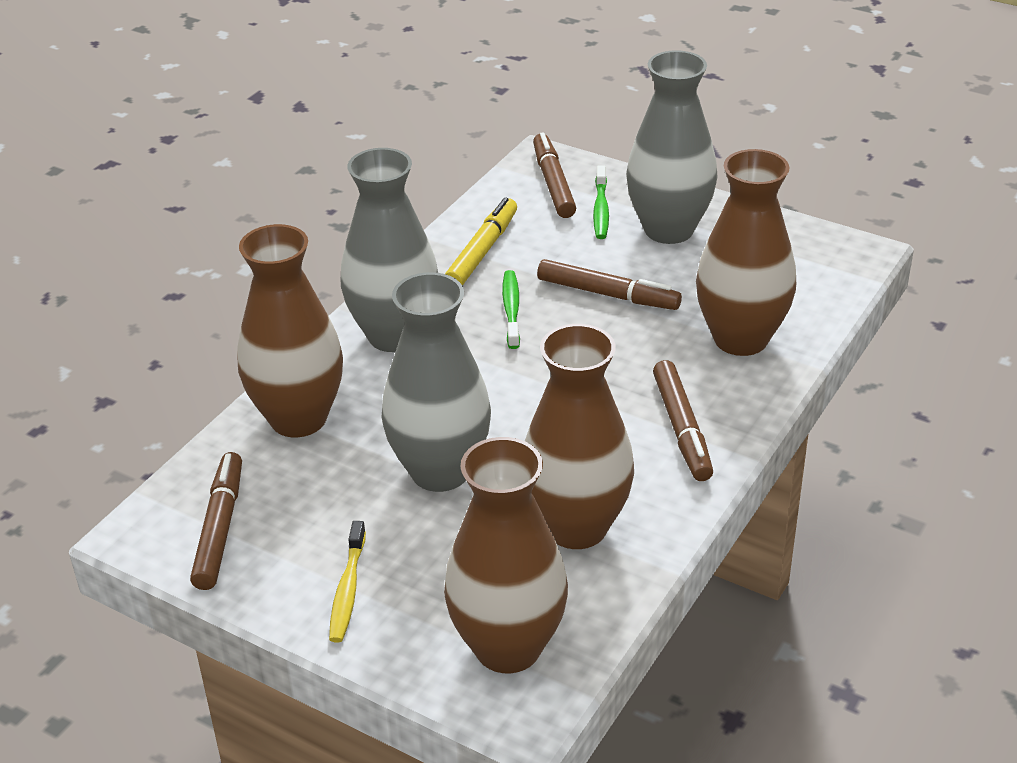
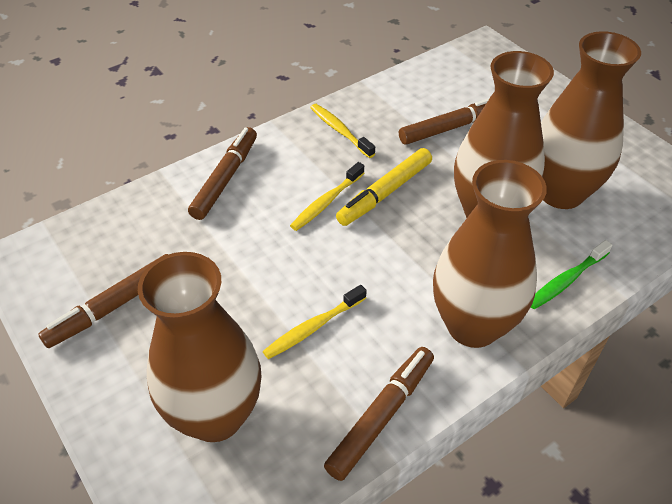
green toothbrush: 2 -> 1
grey vase: 3 -> 0
yellow toothbrush: 1 -> 3

